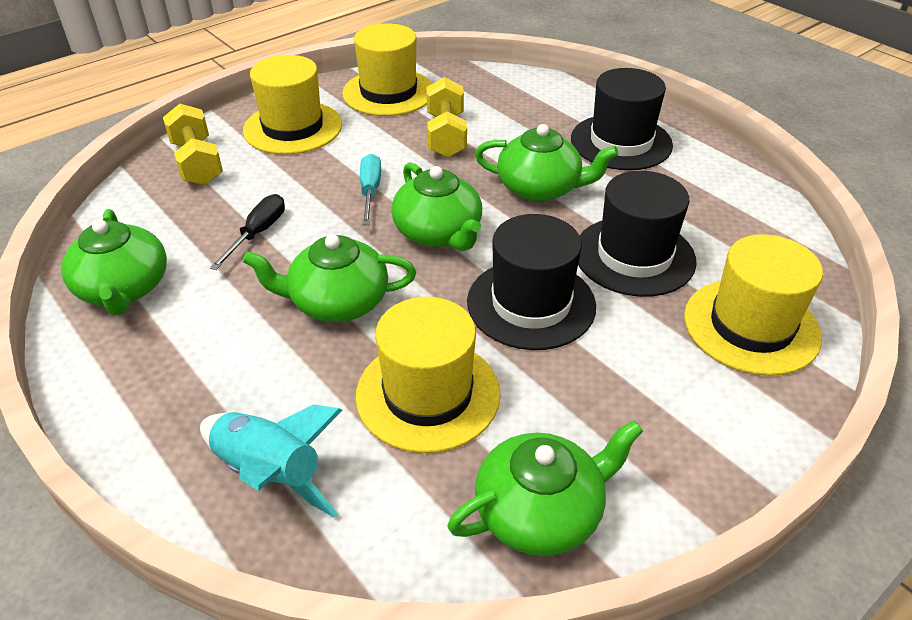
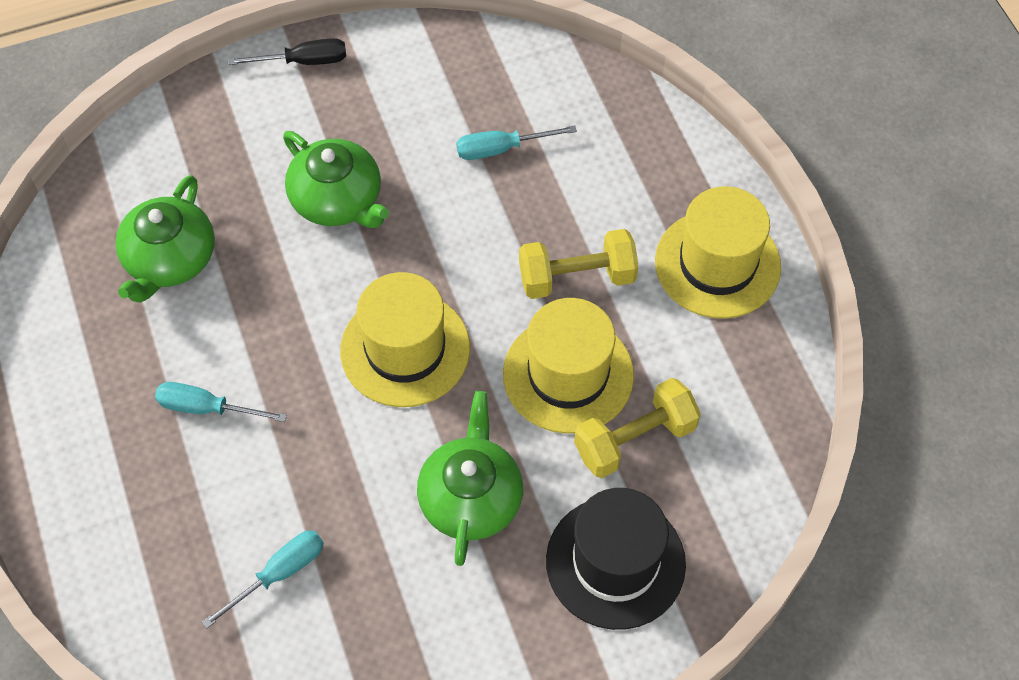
black hat: 3 -> 1
green teapot: 5 -> 3
turquoise rocket: 1 -> 0
turquoise screwdriver: 1 -> 3
yellow hat: 4 -> 3

